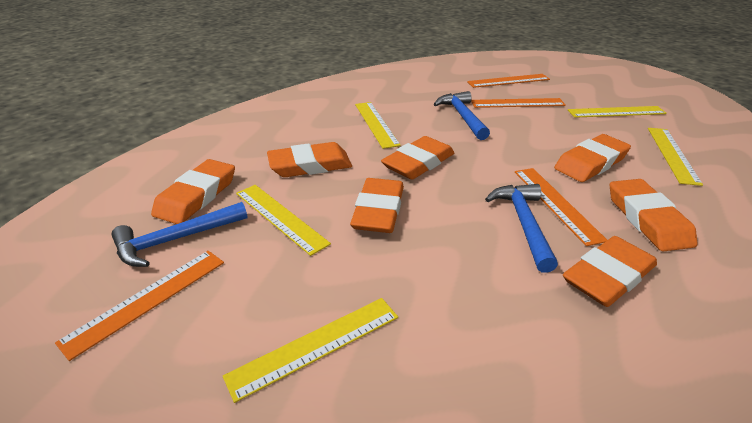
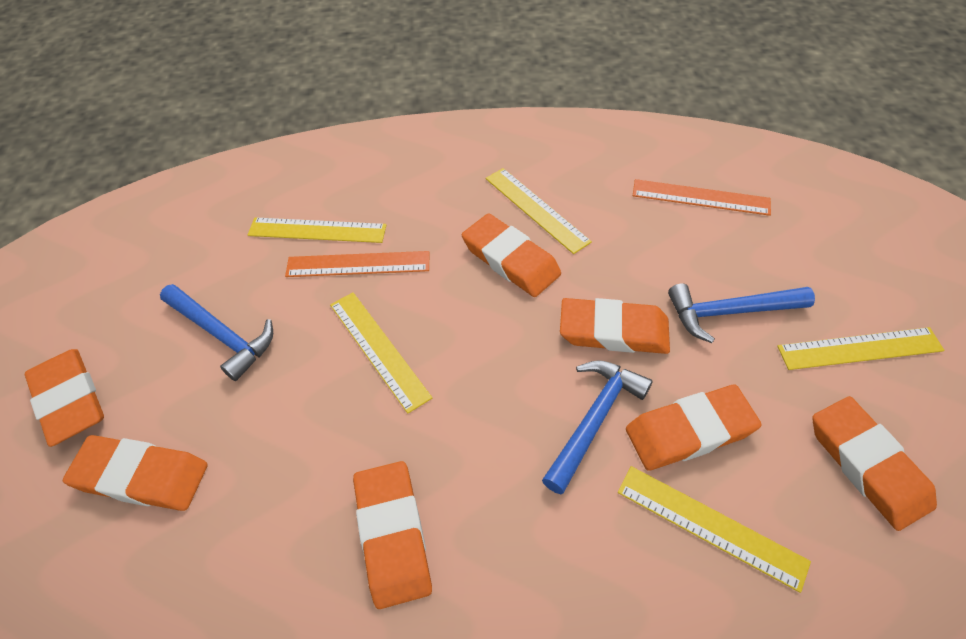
orange ruler: 4 -> 2

